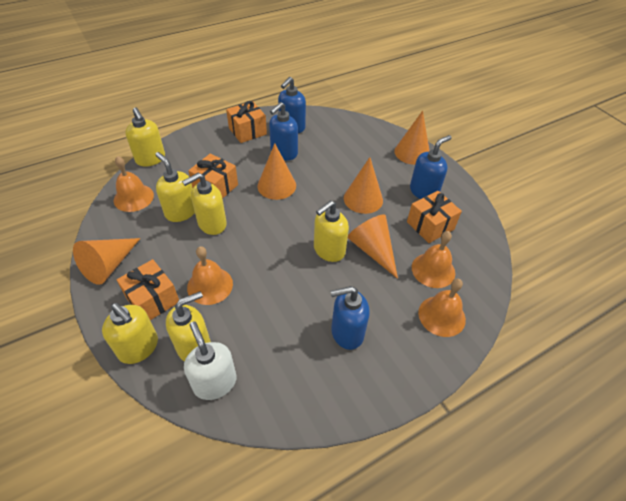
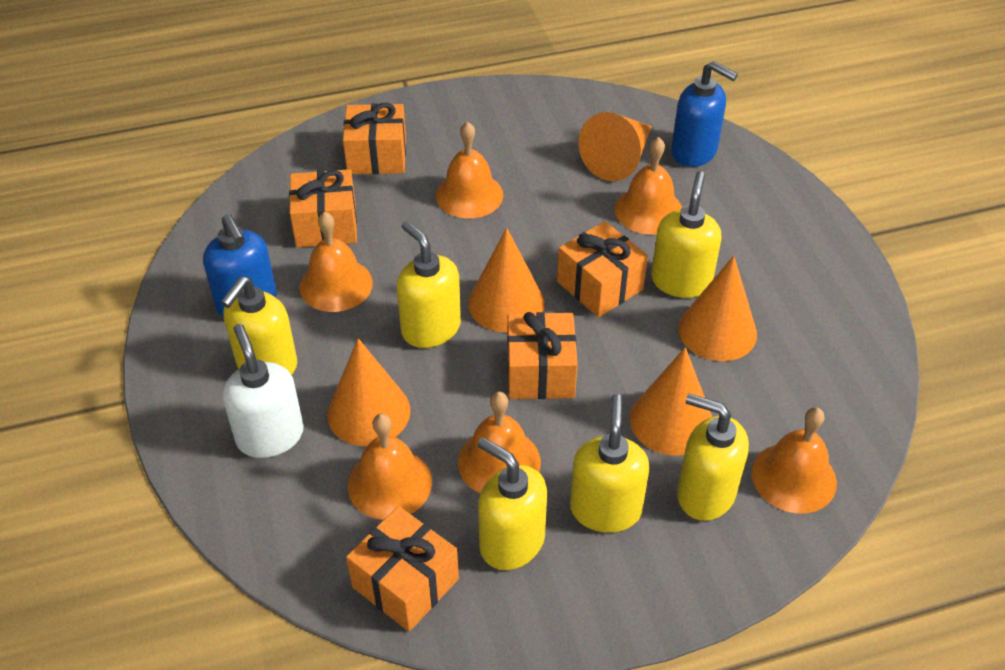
blue soap dispenser: 4 -> 2
orange bell: 4 -> 6
orange gift: 4 -> 5

